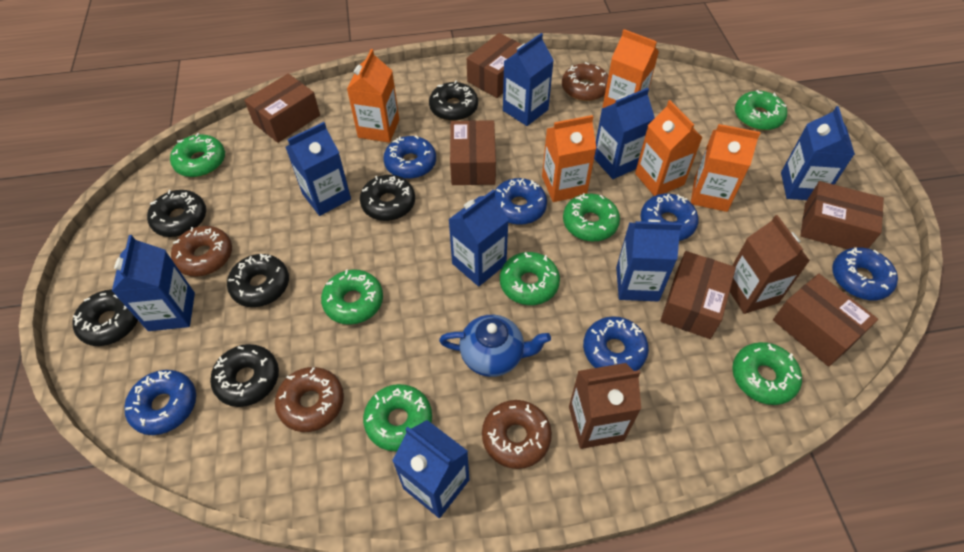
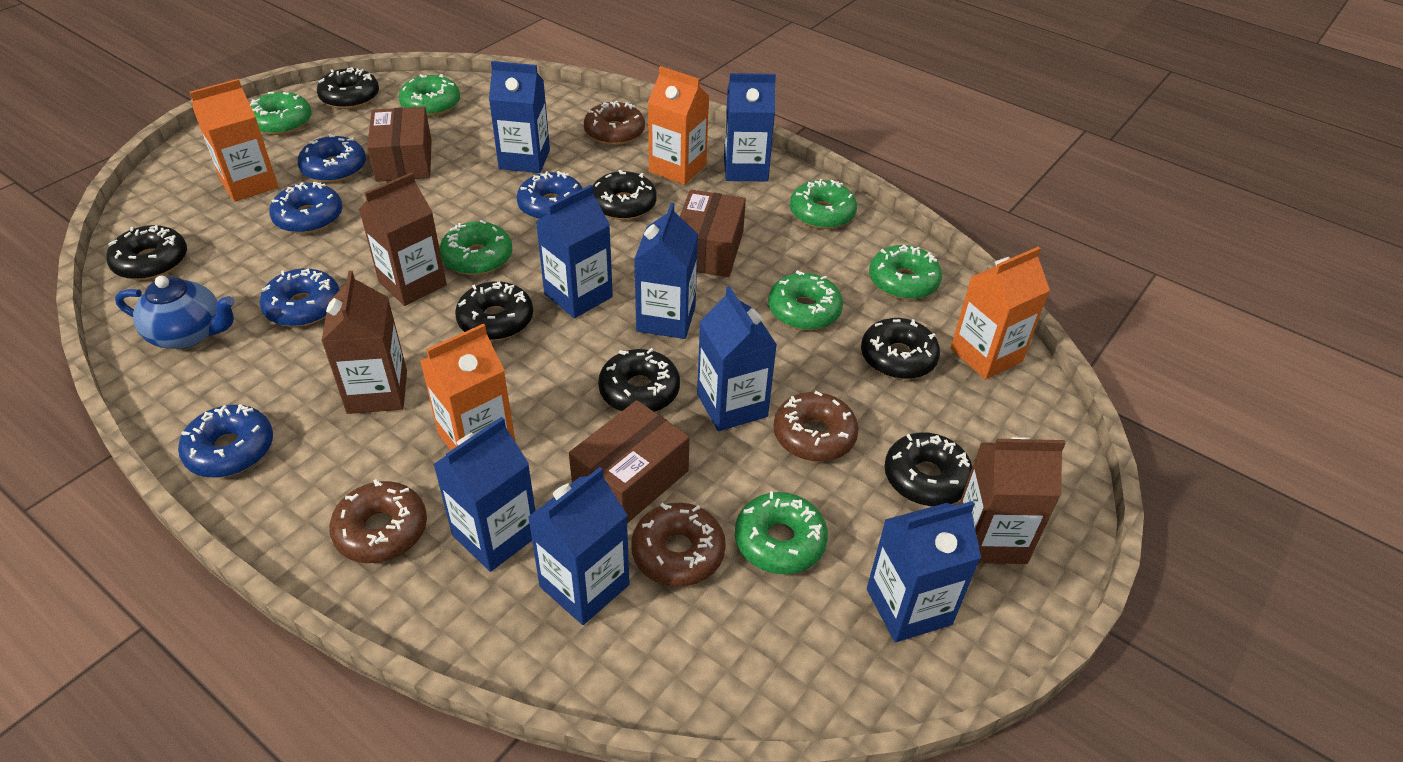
black donut: 6 -> 7
blue donut: 6 -> 5
brown box: 6 -> 3
brown carton: 2 -> 3
orange carton: 5 -> 4

